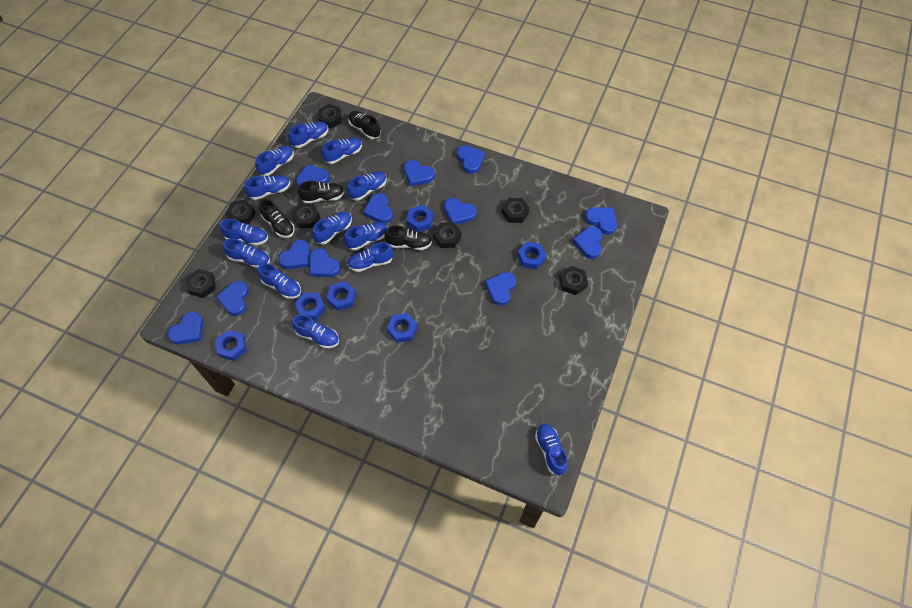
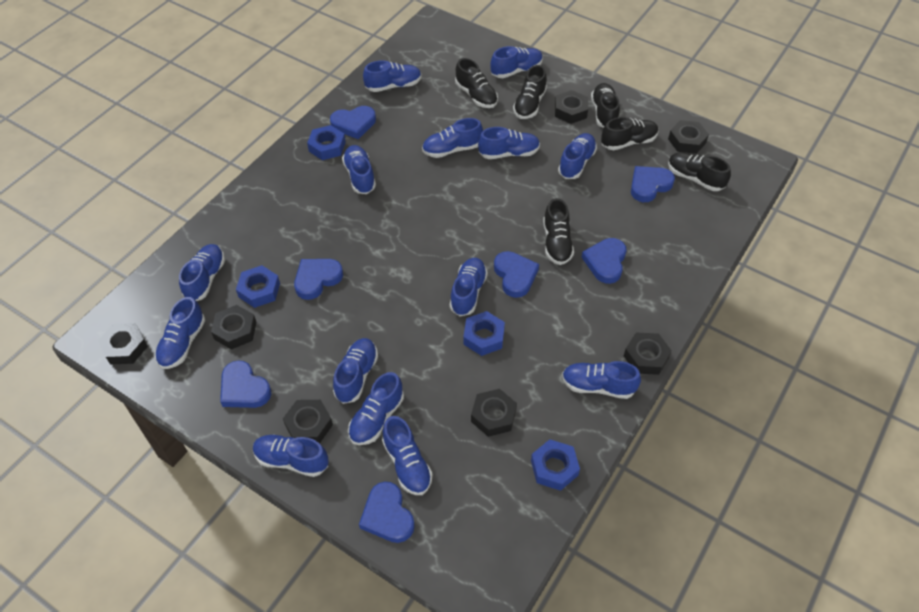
black shoe: 4 -> 6
blue heart: 12 -> 7
blue nut: 6 -> 4
blue shoe: 13 -> 14

